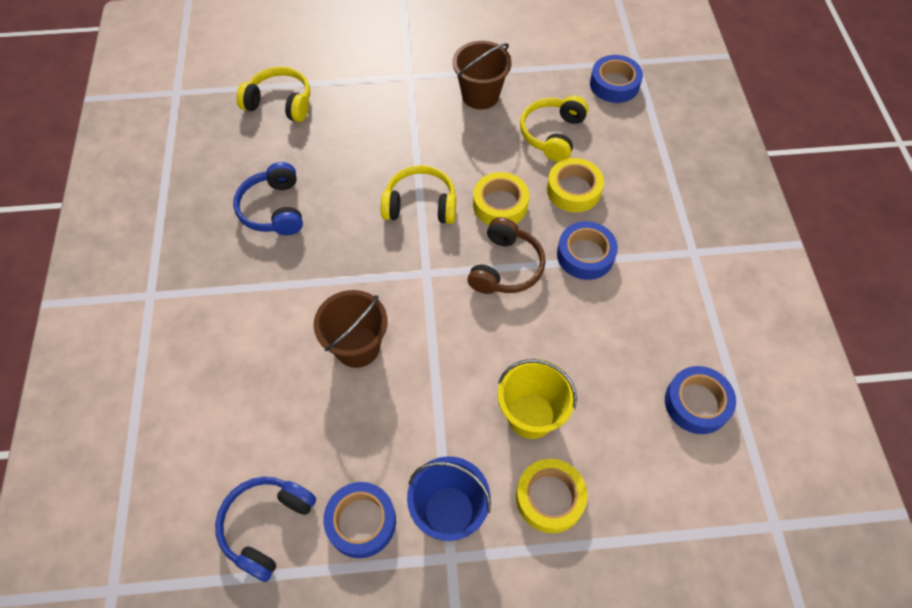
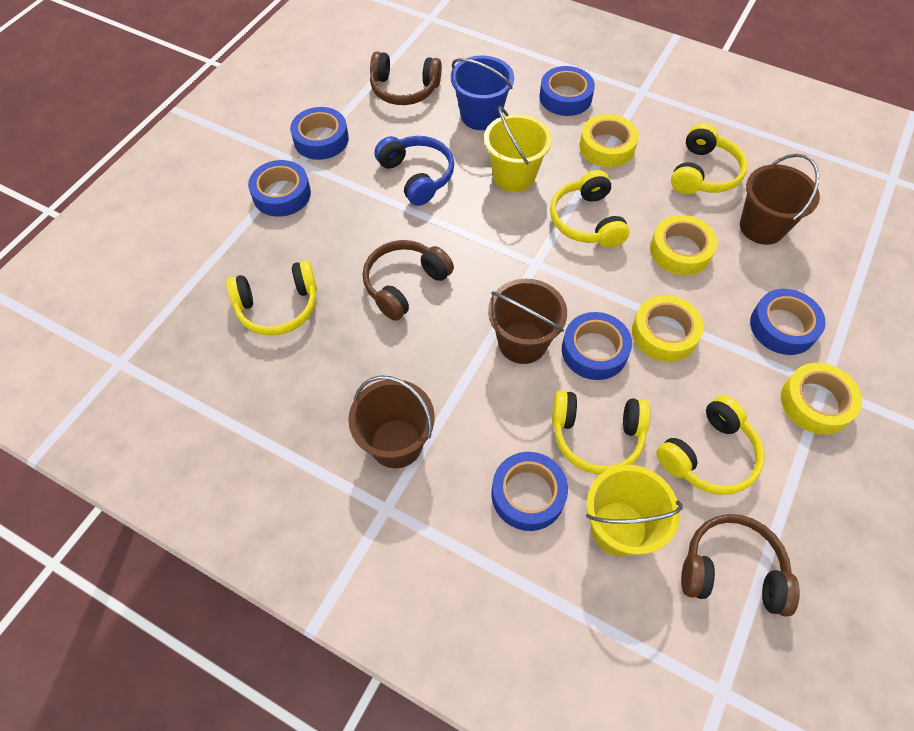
blue headphones: 2 -> 1
blue tape: 4 -> 6
brown bucket: 2 -> 3
brown headphones: 1 -> 3
yellow bucket: 1 -> 2
yellow headphones: 3 -> 5
yellow tape: 3 -> 4

